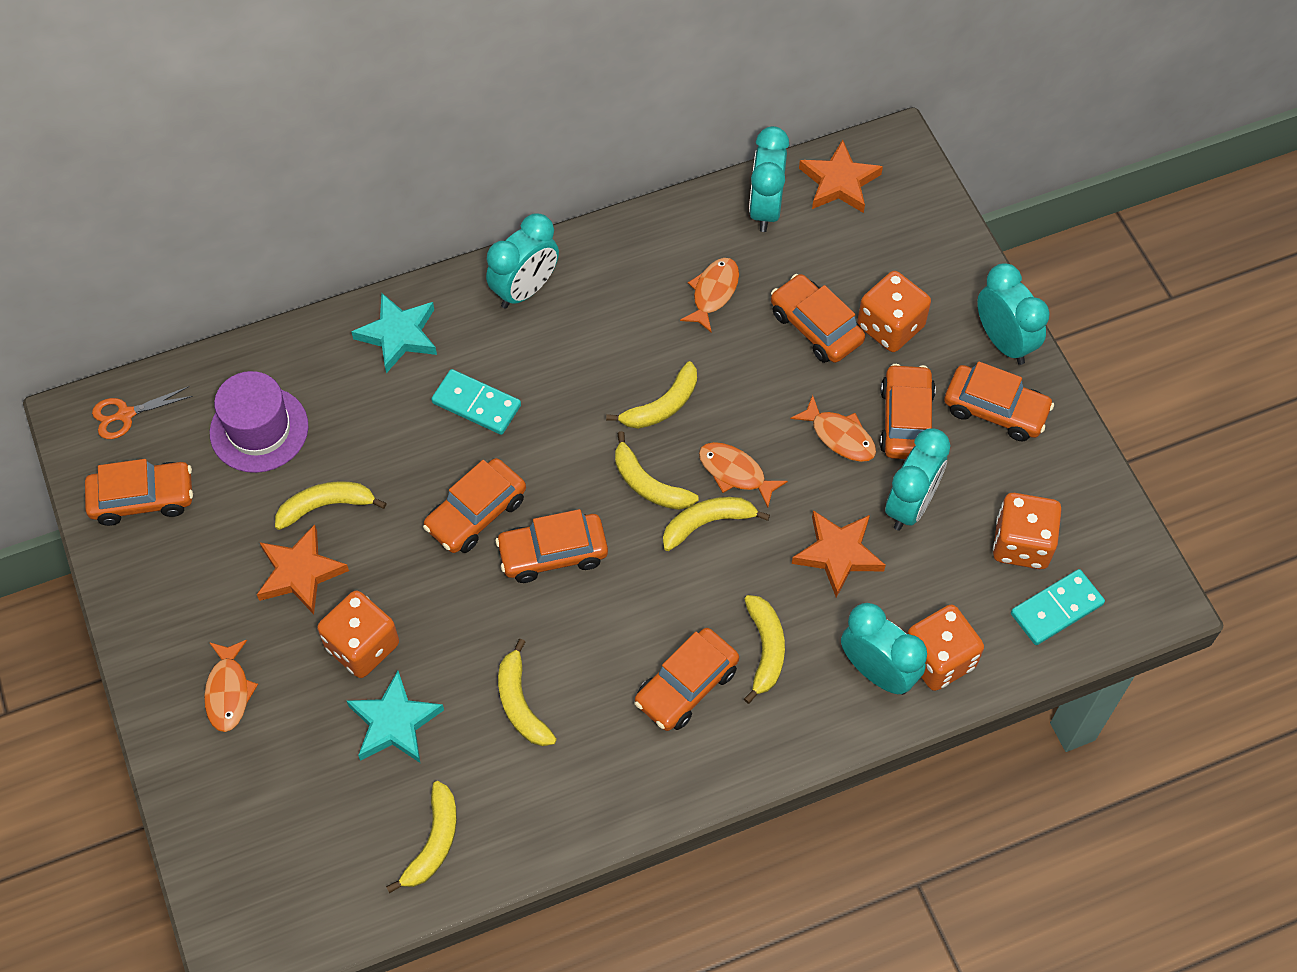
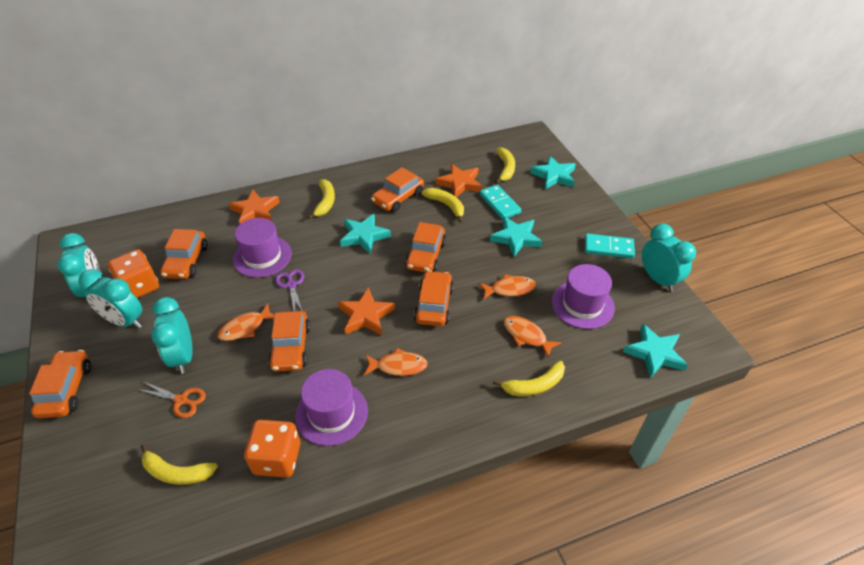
orange car: 7 -> 6
orange dice: 4 -> 2
purple hat: 1 -> 3
purple scissors: 0 -> 1
turquoise clock: 5 -> 4
turquoise star: 2 -> 4
yellow banana: 7 -> 5

